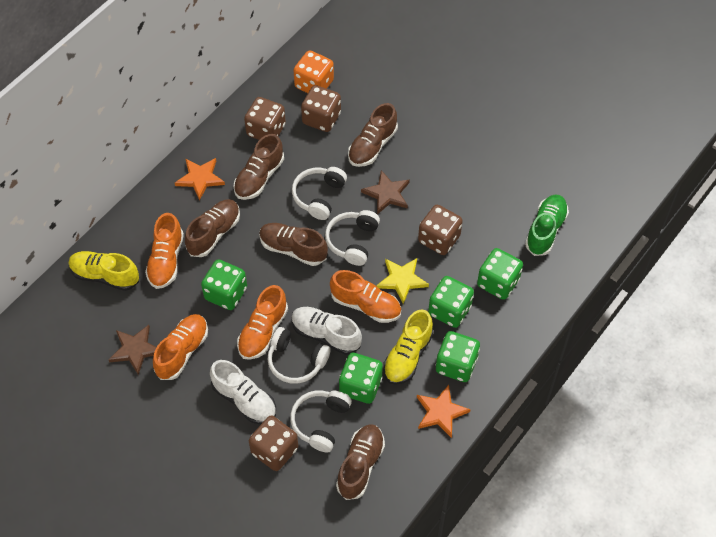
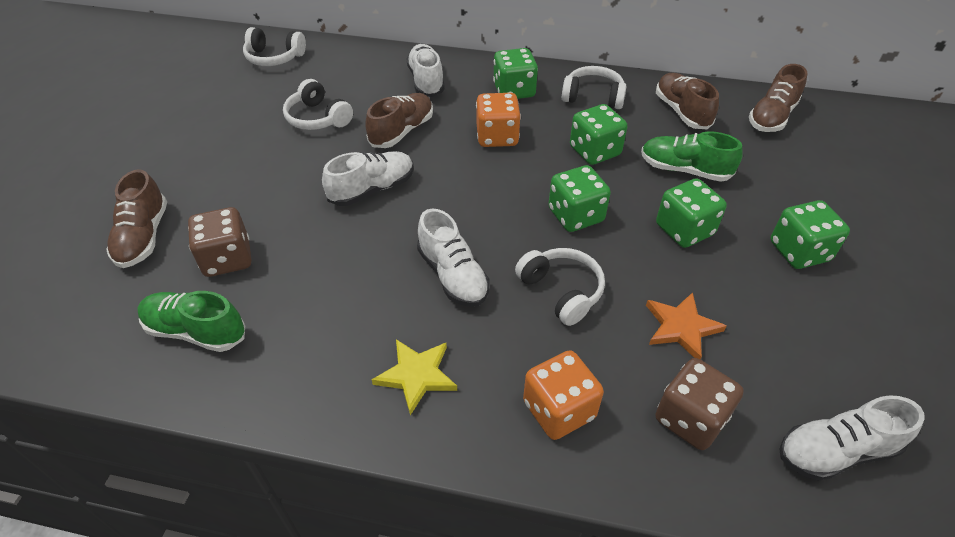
brown dice: 4 -> 2
brown shoe: 5 -> 4
brown star: 2 -> 0
green shoe: 1 -> 2
orange dice: 1 -> 2
orange shoe: 4 -> 0
orange star: 2 -> 1
white shoe: 2 -> 4
yellow shoe: 2 -> 0

